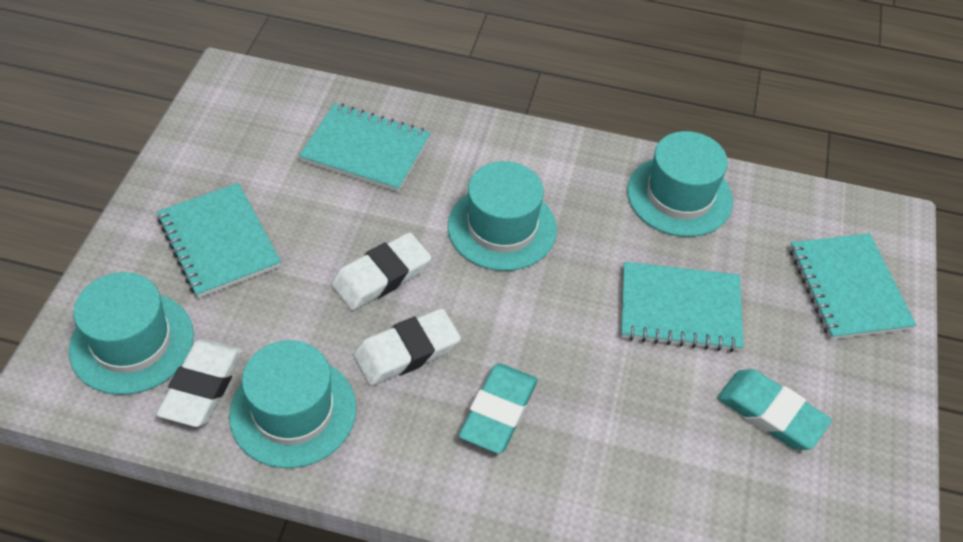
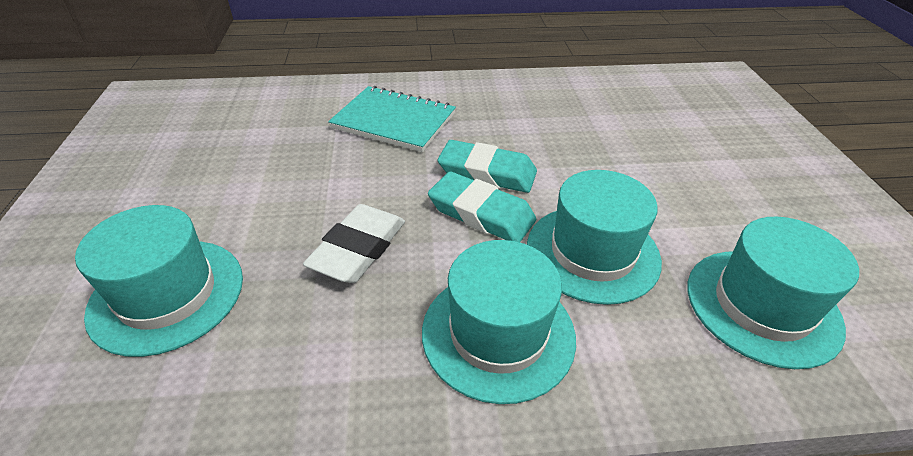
turquoise notebook: 4 -> 1
white eraser: 3 -> 1

